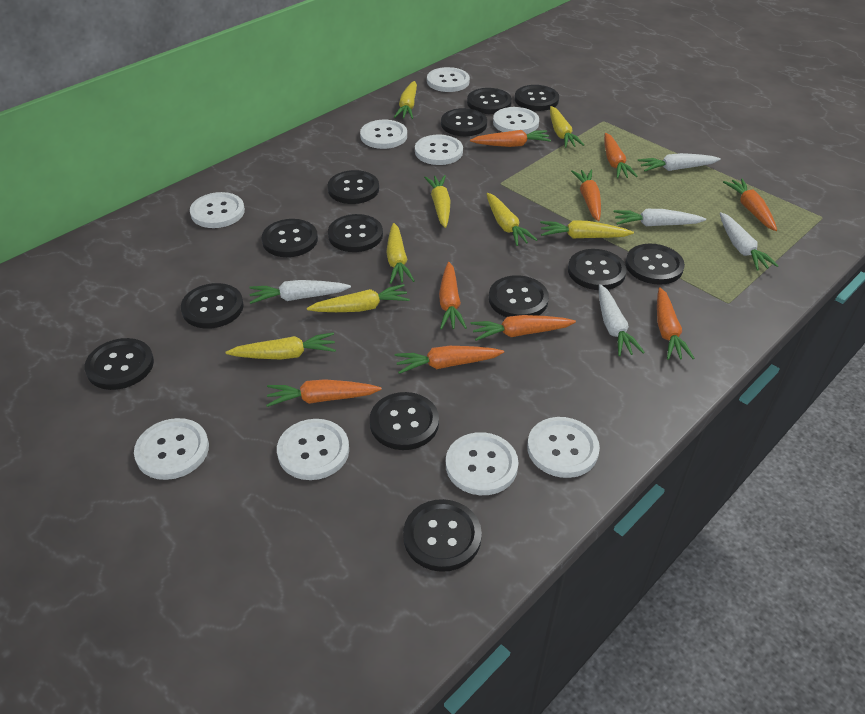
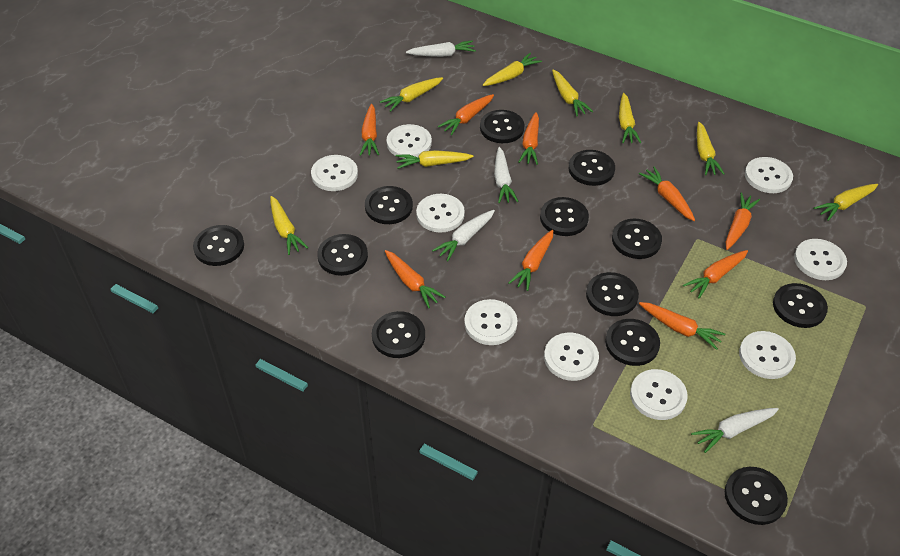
black button: 13 -> 12
white carrot: 5 -> 4

